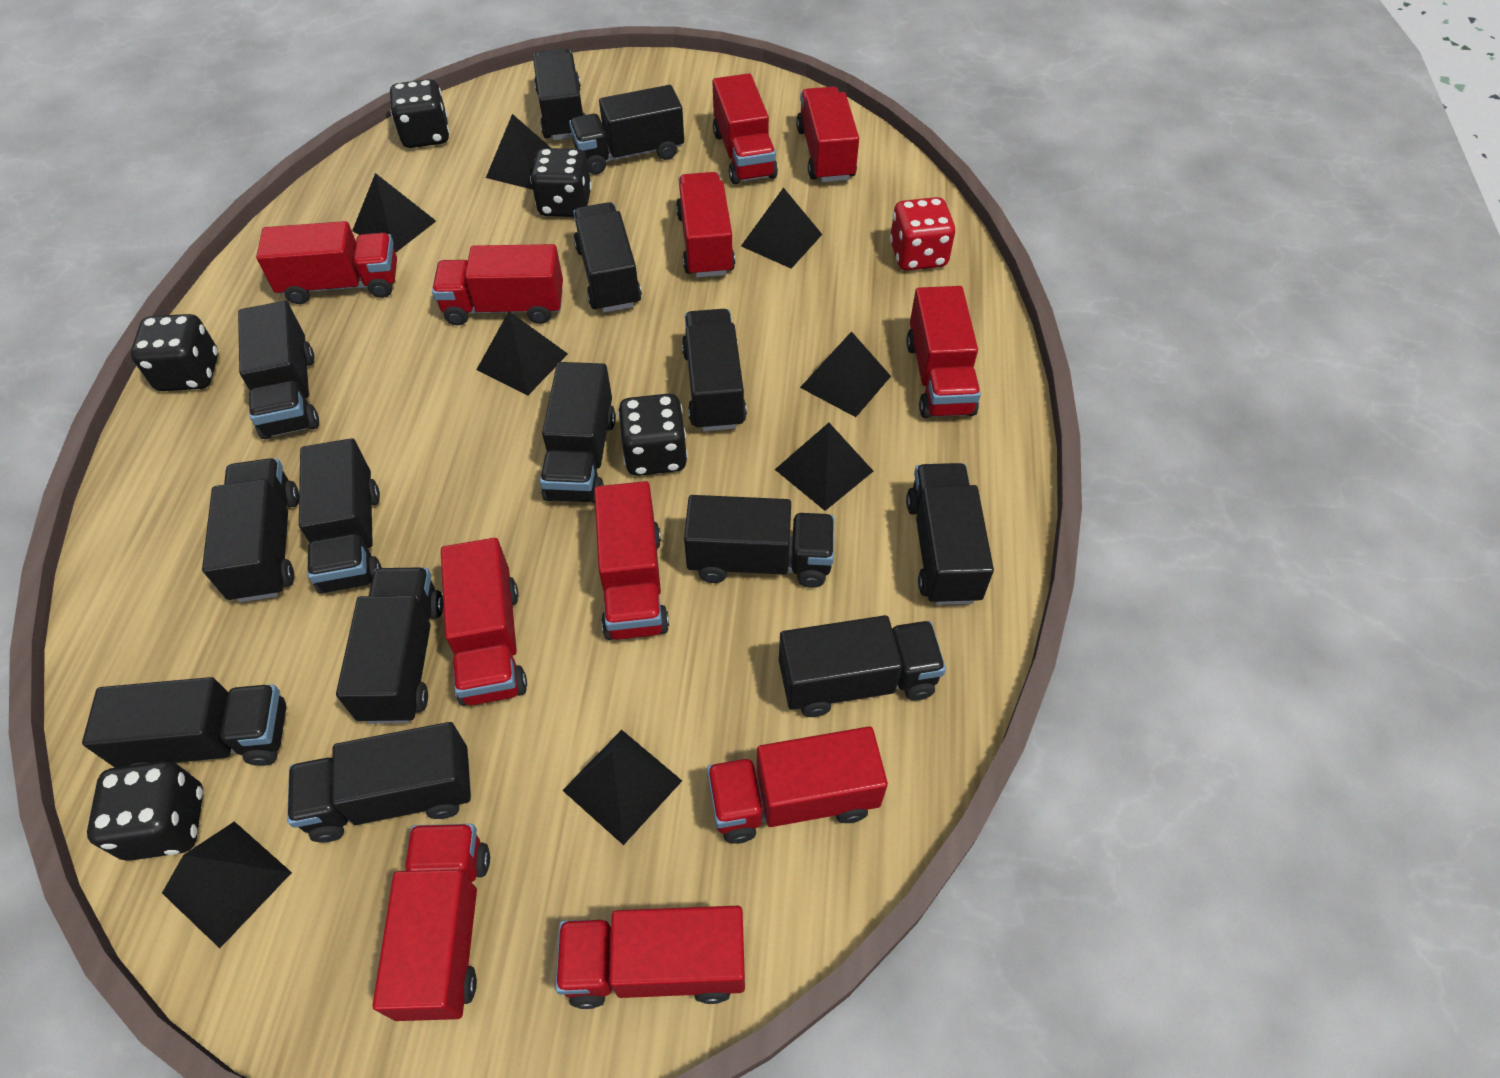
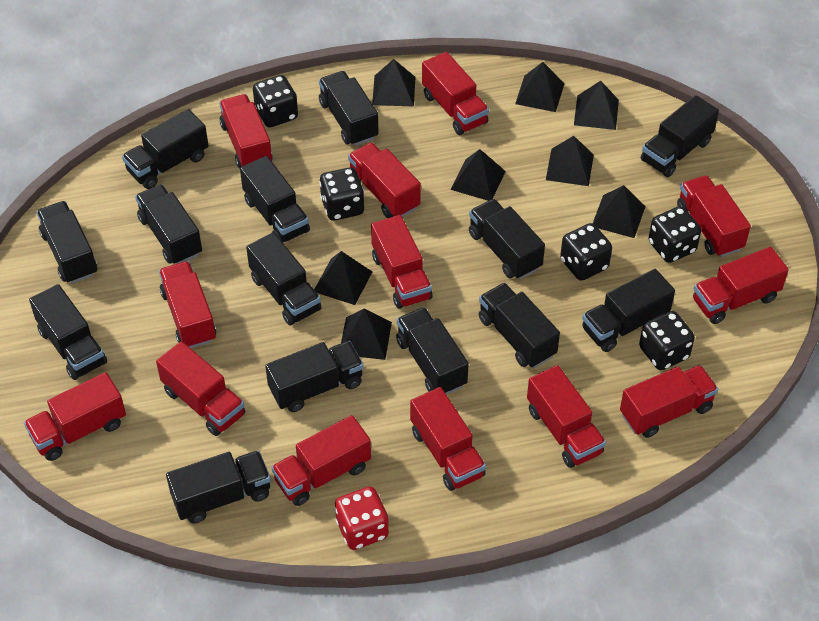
red truck: 11 -> 13

